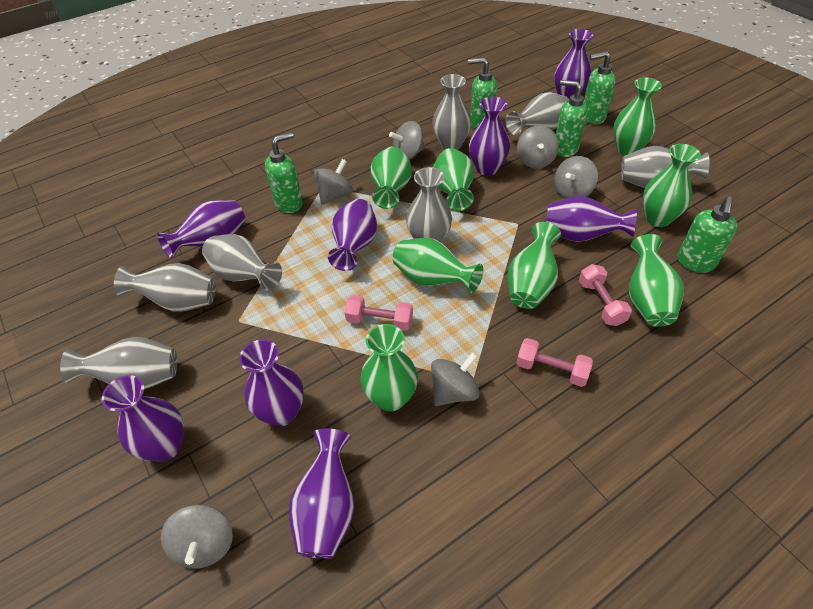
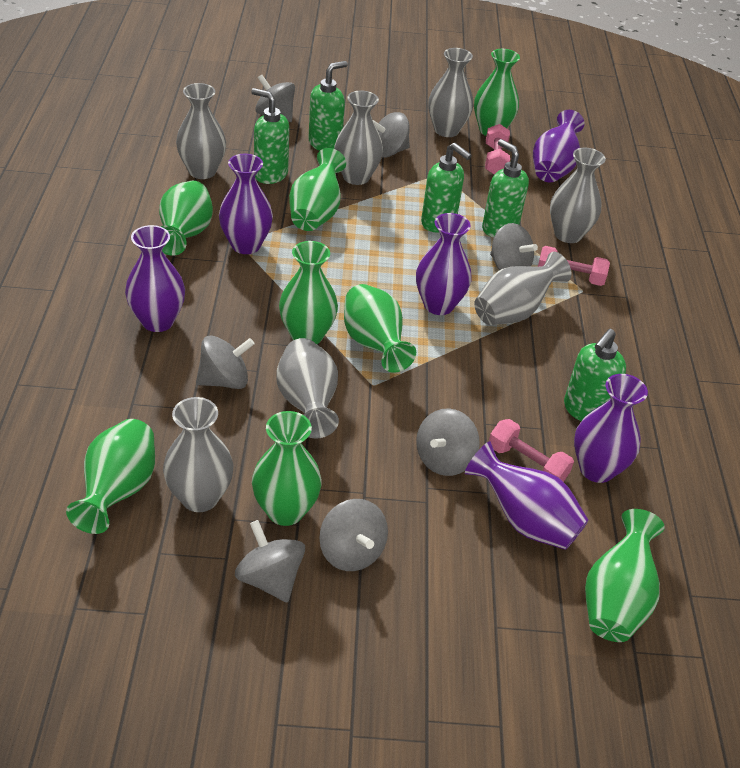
grey spinning top: 6 -> 7
purple vase: 8 -> 6

